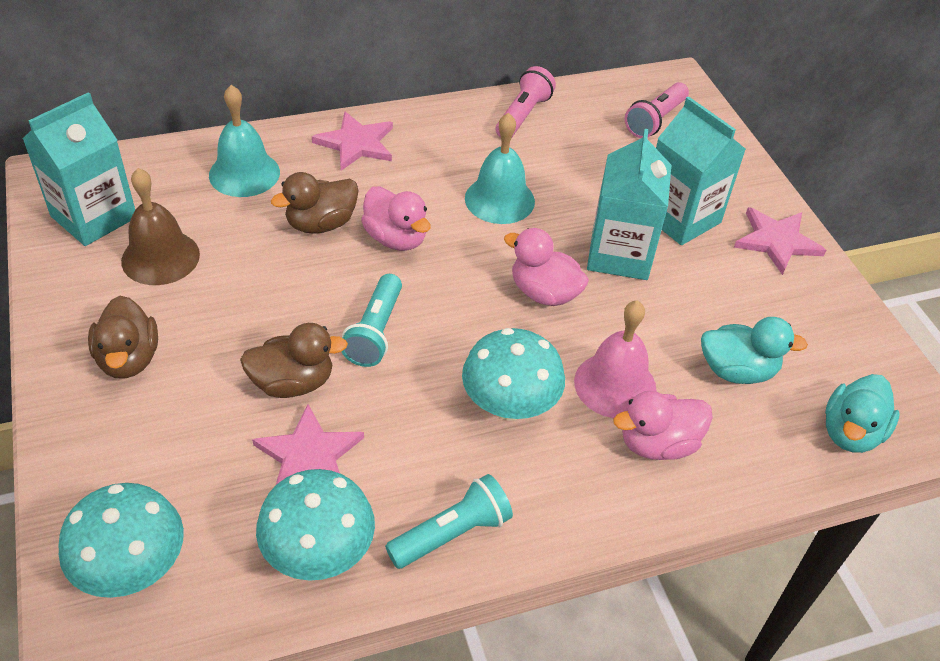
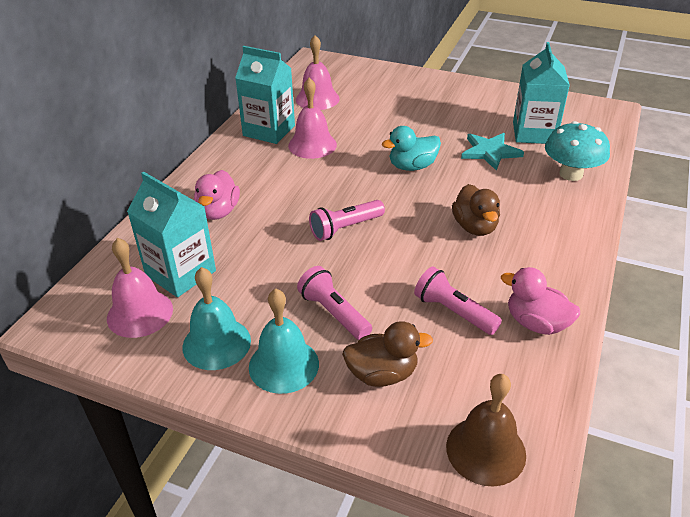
brown duck: 3 -> 2
pink bell: 1 -> 3
pink duck: 3 -> 2
pink flashlight: 2 -> 3
pink star: 3 -> 0
turquoise duck: 2 -> 1
turquoise flashlight: 2 -> 0
turquoise mushroom: 3 -> 1
turquoise star: 0 -> 1

